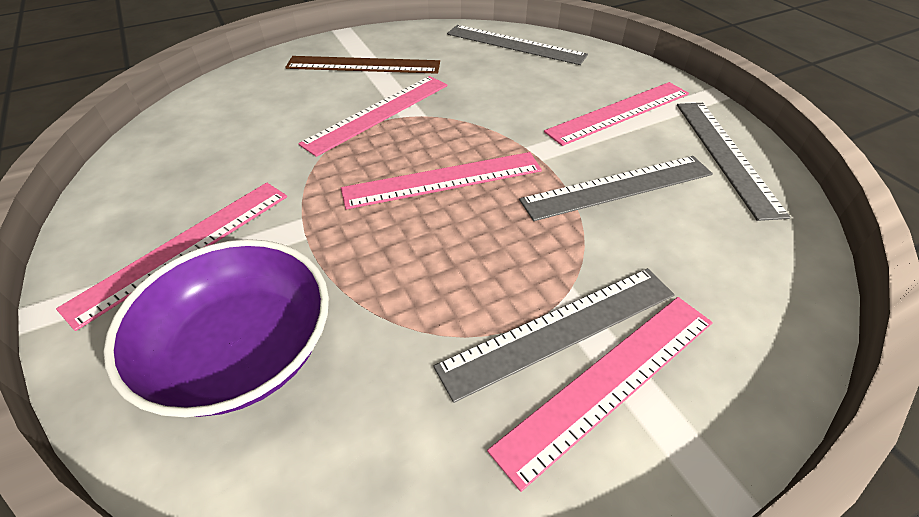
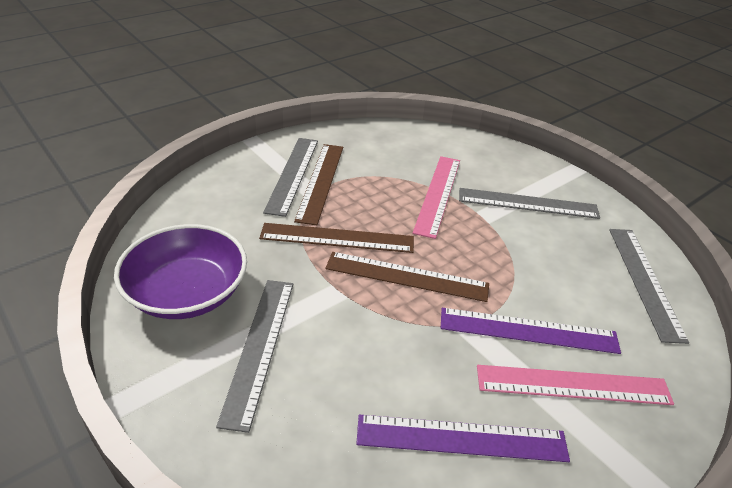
brown ruler: 1 -> 3
pink ruler: 5 -> 2
purple ruler: 0 -> 2

